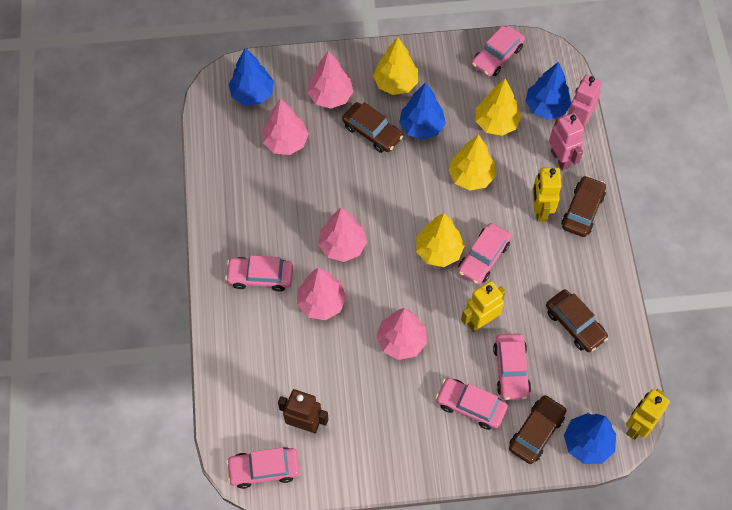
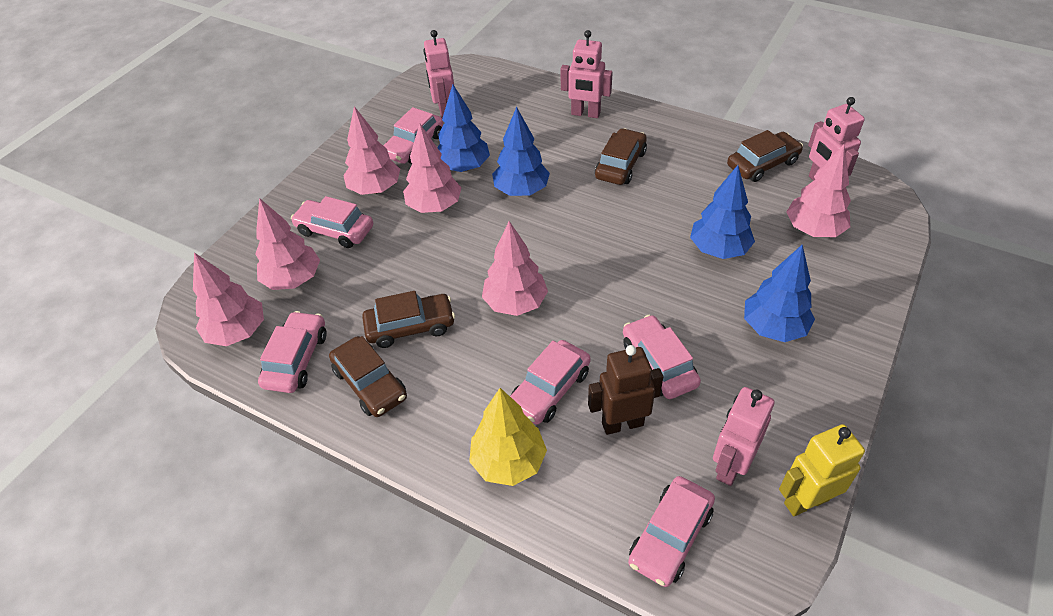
pink robot: 2 -> 4
pink tree: 5 -> 6
yellow robot: 3 -> 1
yellow tree: 4 -> 1

